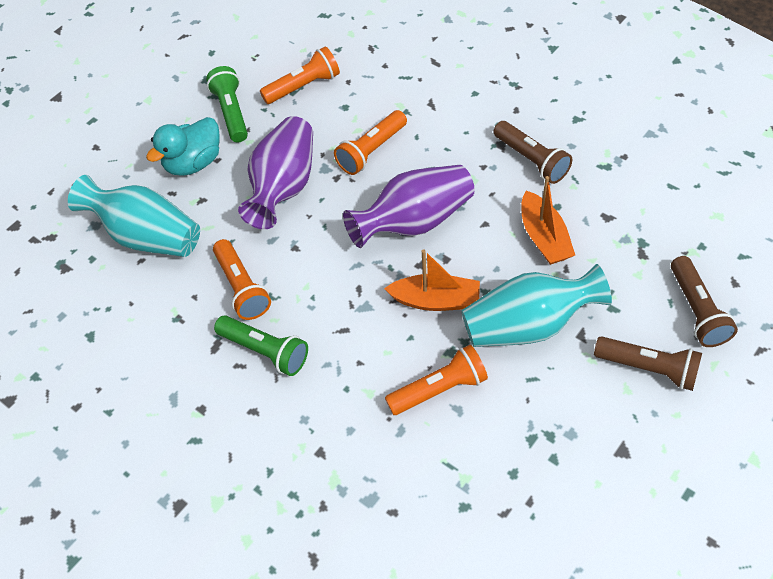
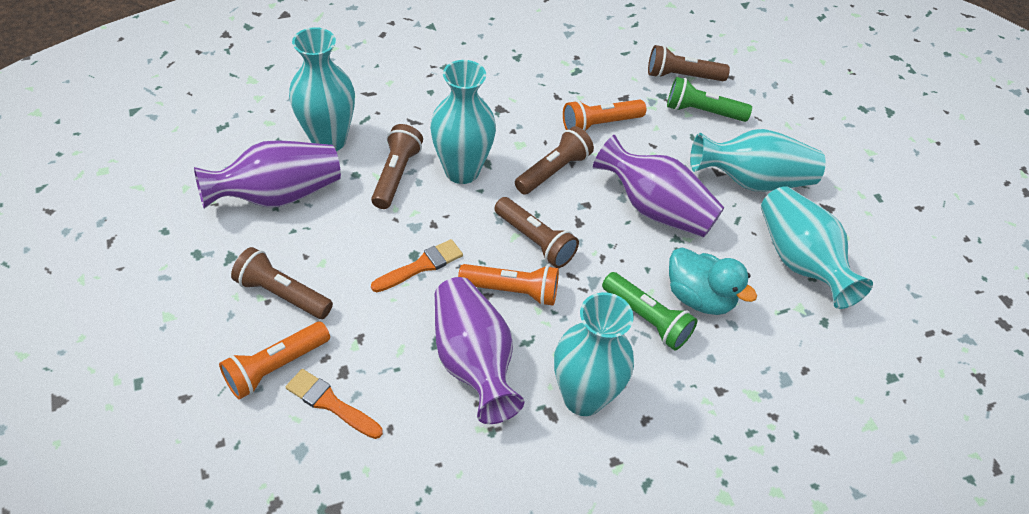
brown flashlight: 3 -> 5
orange boat: 2 -> 0
orange brush: 0 -> 2
orange flashlight: 4 -> 3
purple vase: 2 -> 3
turquoise vase: 2 -> 5

